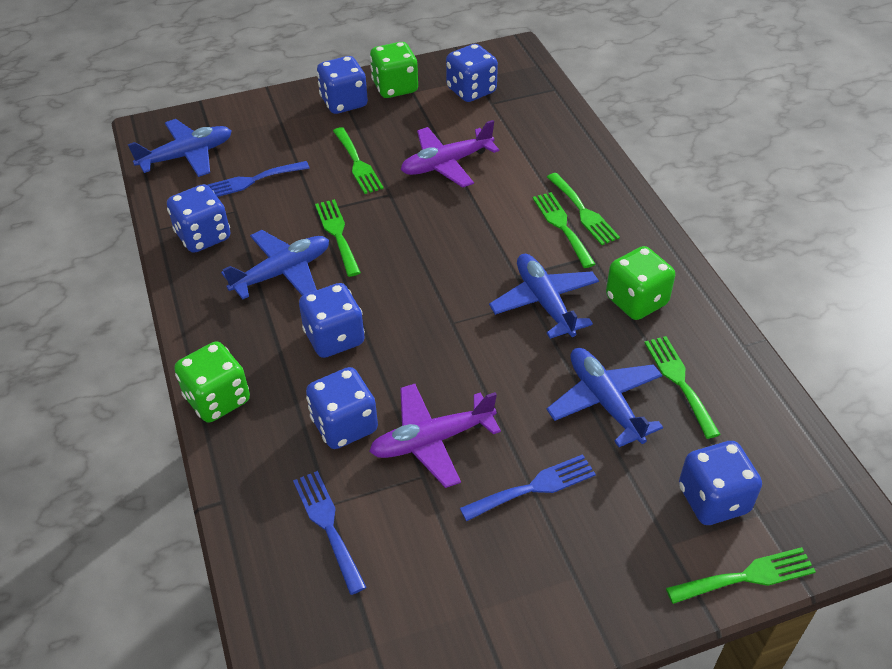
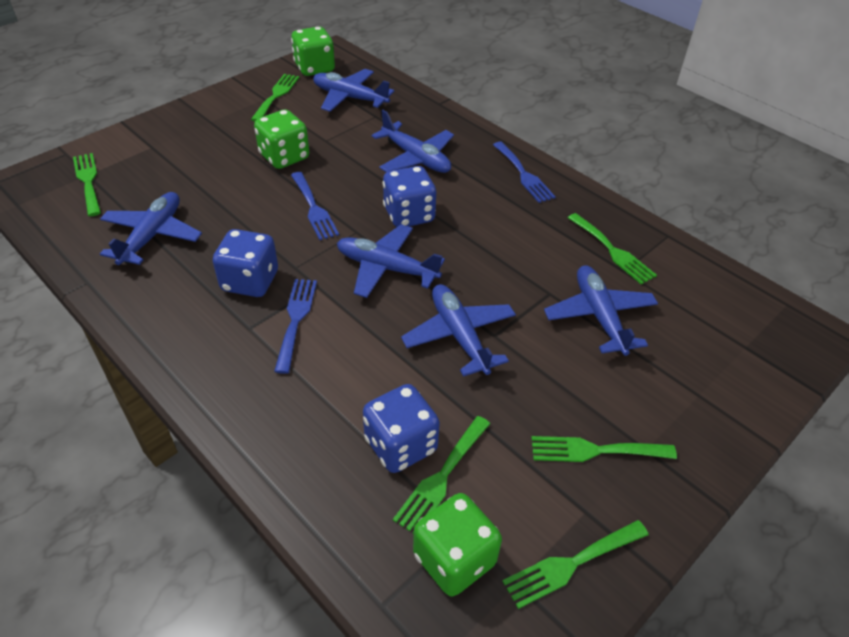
blue dice: 6 -> 3
blue plane: 4 -> 6
purple plane: 2 -> 0

